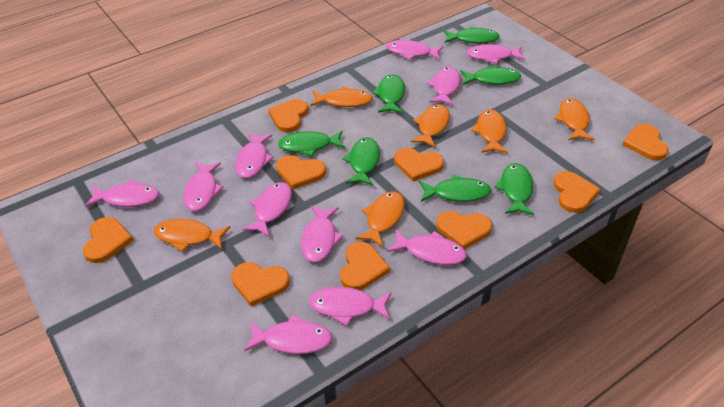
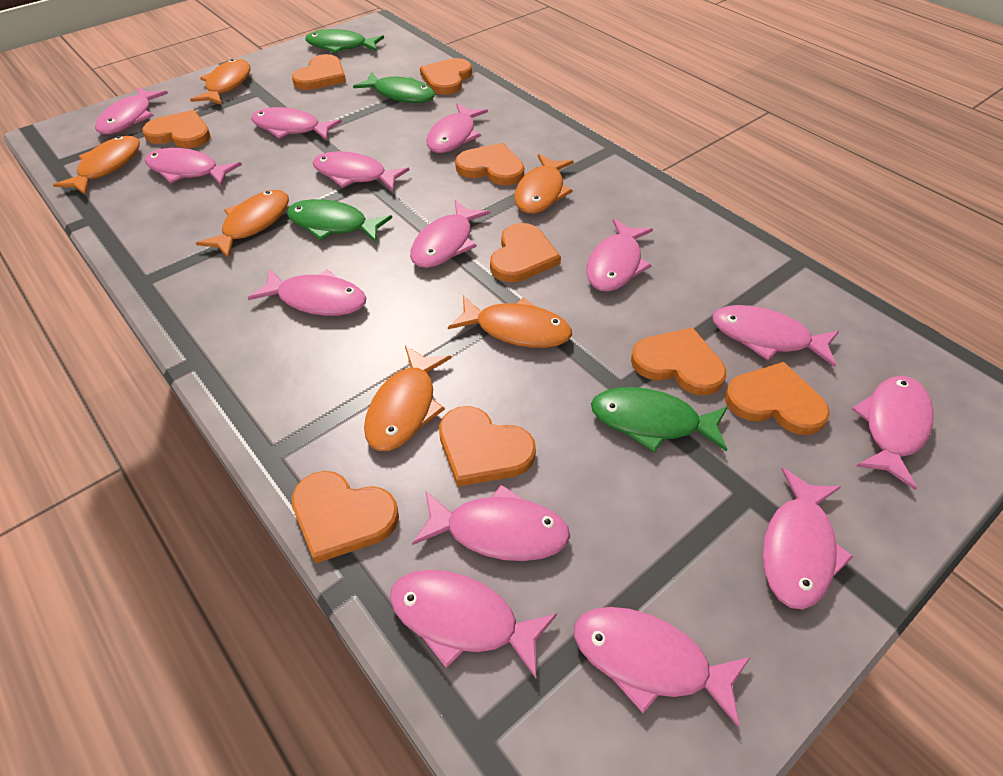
green fish: 7 -> 4
pink fish: 11 -> 14

